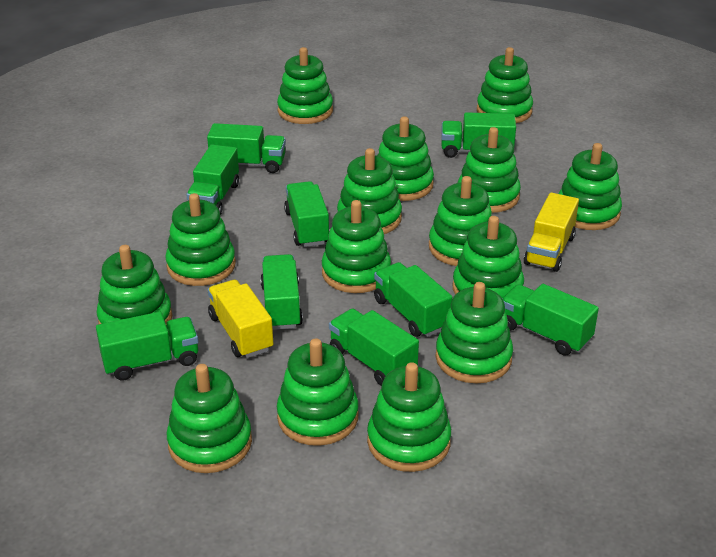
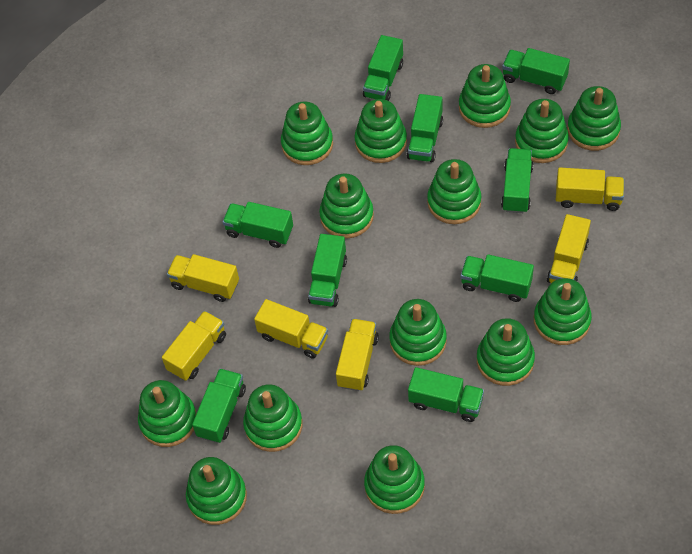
green stacking toy: 15 -> 14
yellow truck: 2 -> 6

